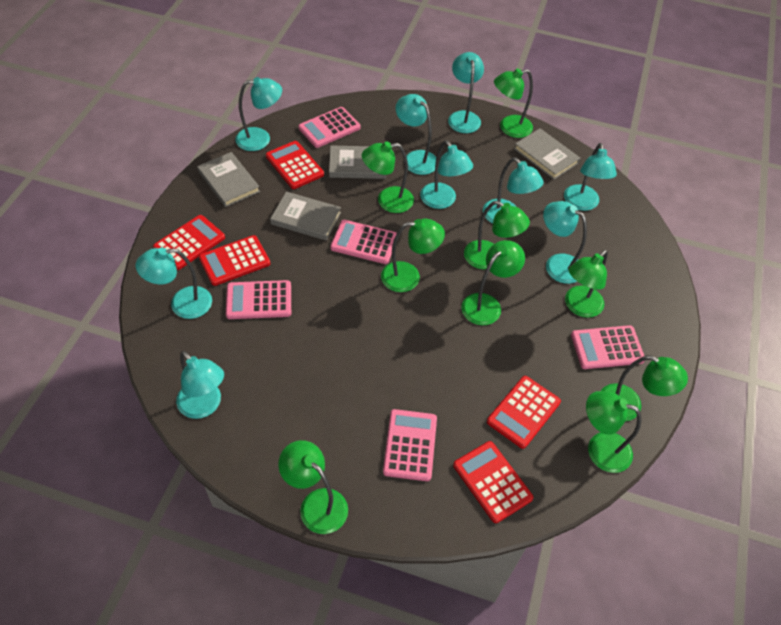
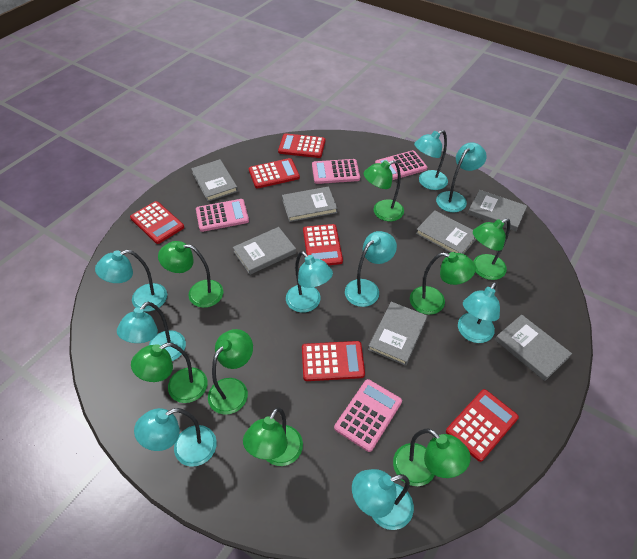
green lamp: 9 -> 8
grey book: 4 -> 7
pink calculator: 5 -> 4
red calculator: 5 -> 6

